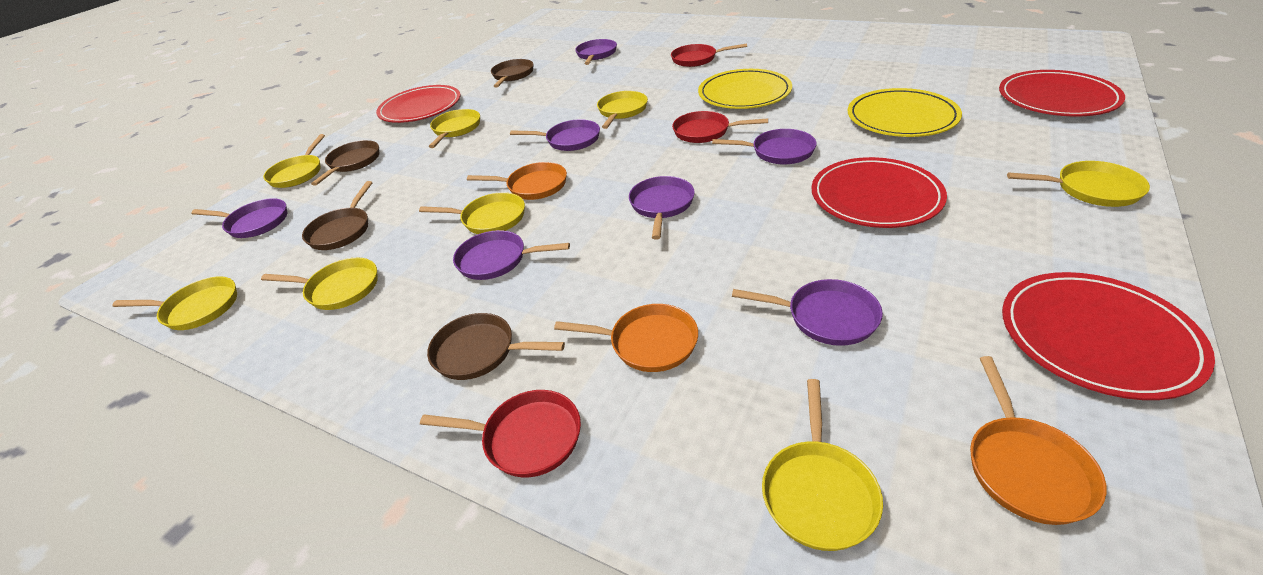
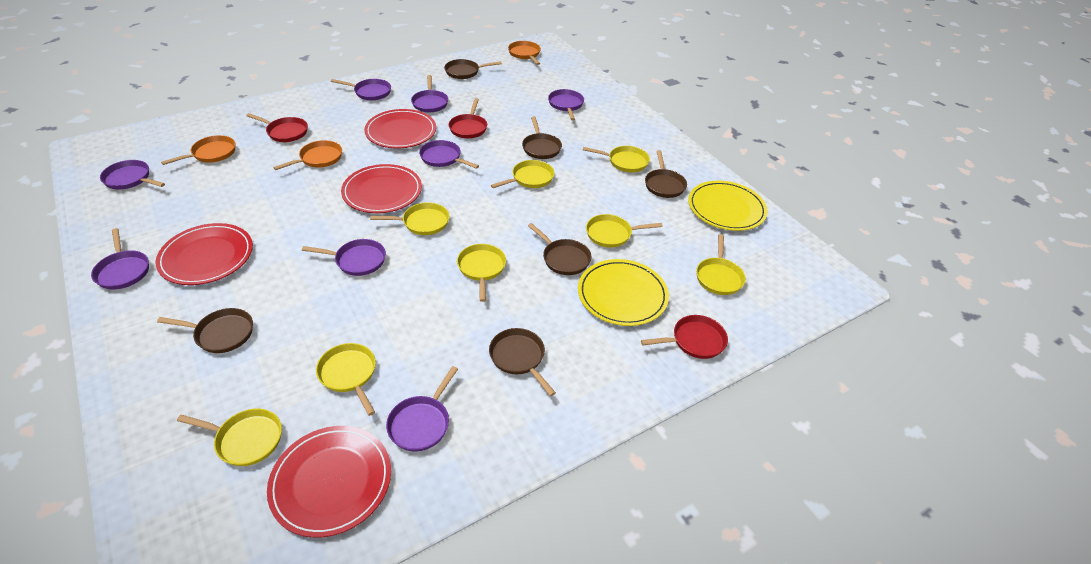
brown pan: 4 -> 6
purple pan: 7 -> 8

